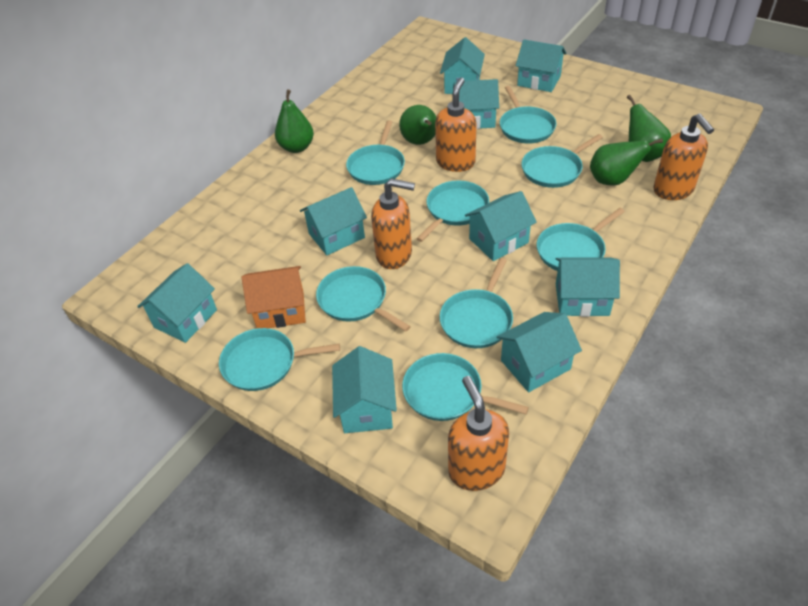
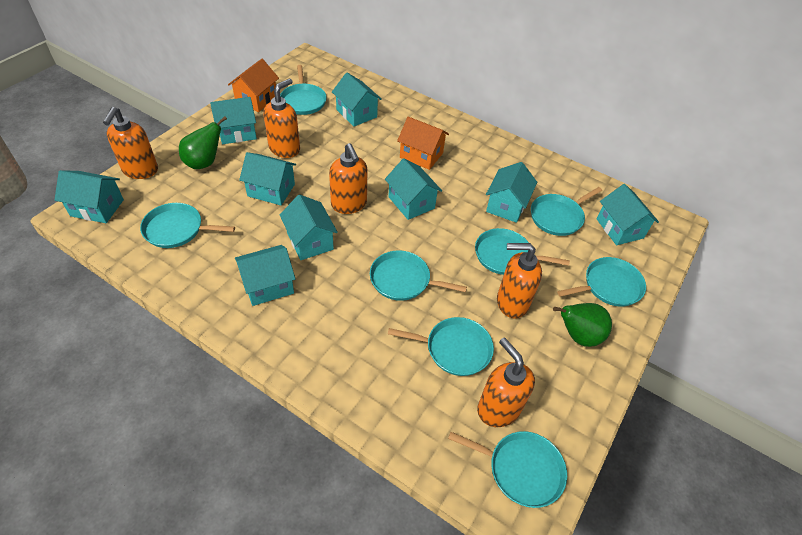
green pear: 4 -> 2
orange house: 1 -> 2
orange soap dispenser: 4 -> 5
turquoise pan: 9 -> 8

